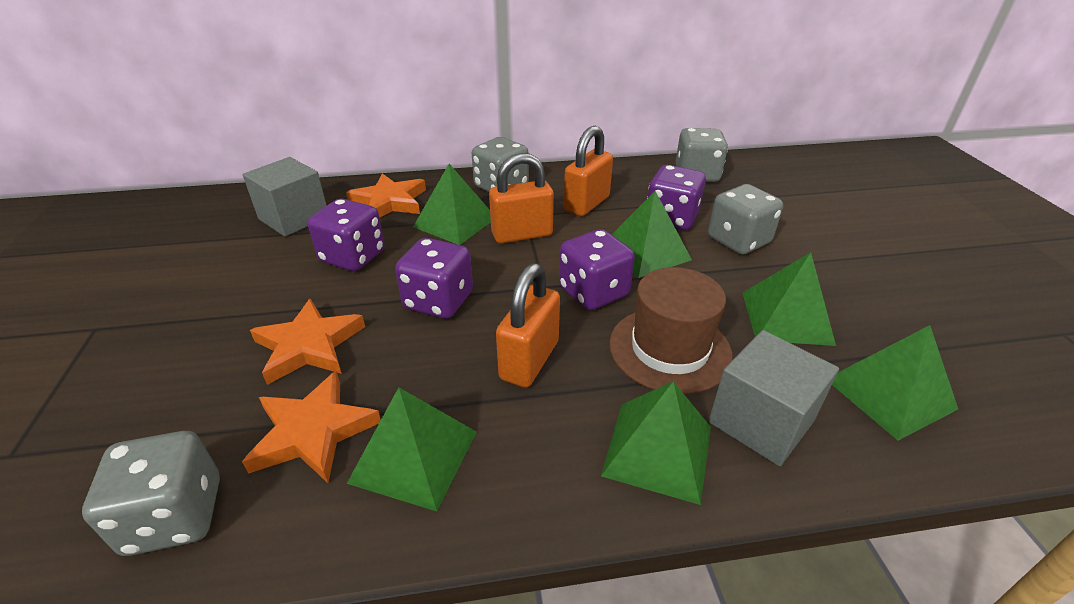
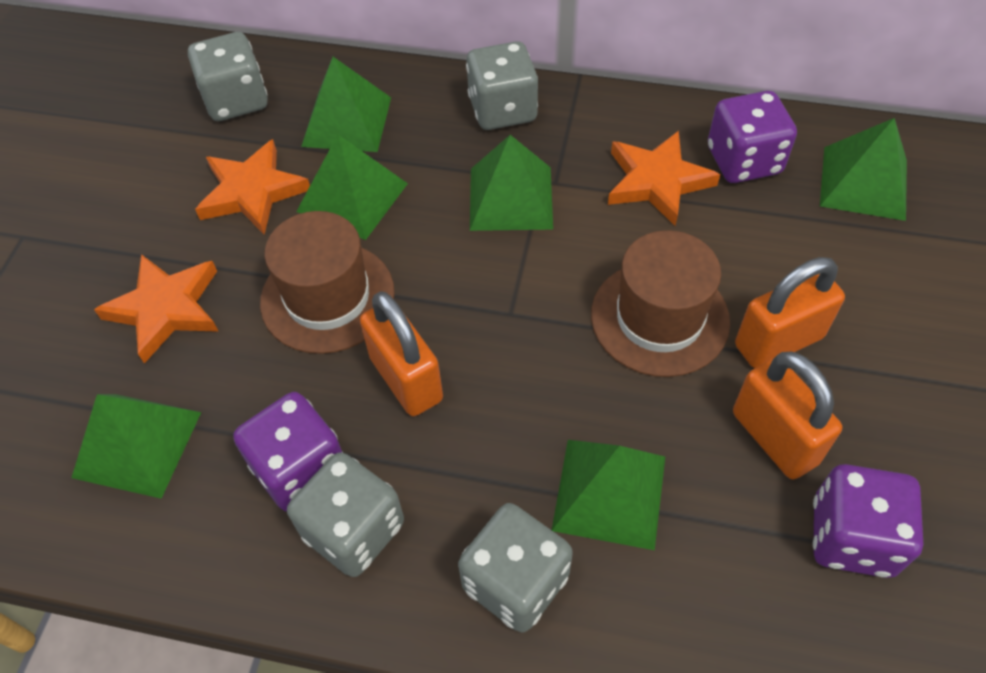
brown hat: 1 -> 2
grey cube: 2 -> 0
purple dice: 4 -> 3

